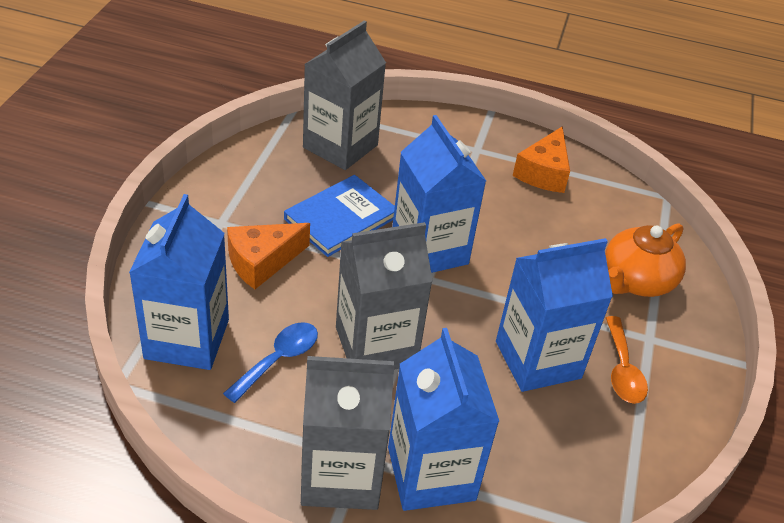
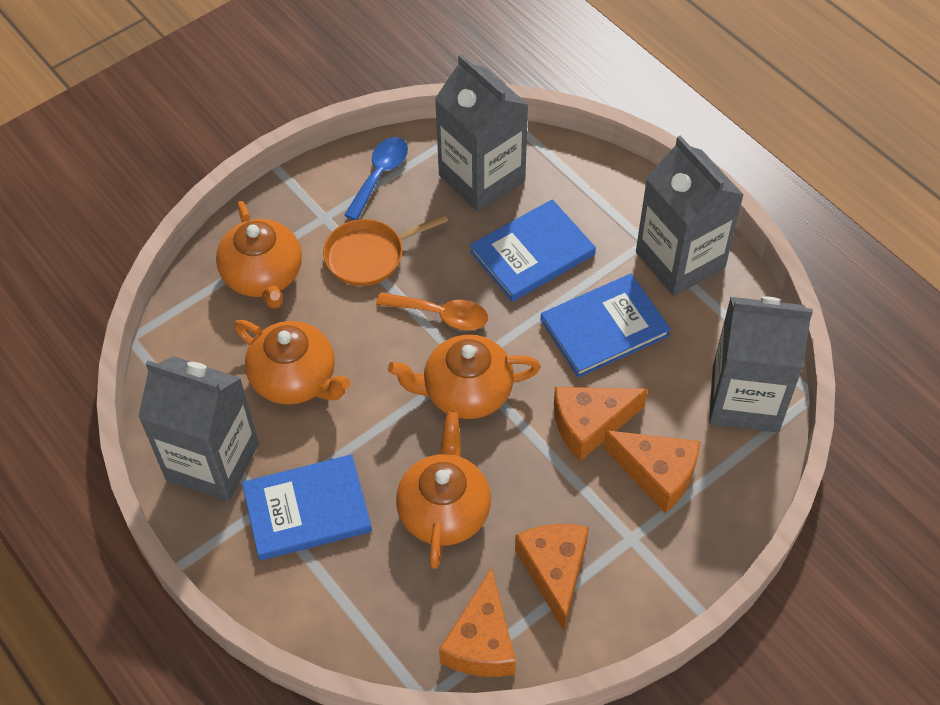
blue book: 1 -> 3
blue carton: 4 -> 0
grey carton: 3 -> 4
orange cheese: 2 -> 4
orange pan: 0 -> 1
orange teapot: 1 -> 4

